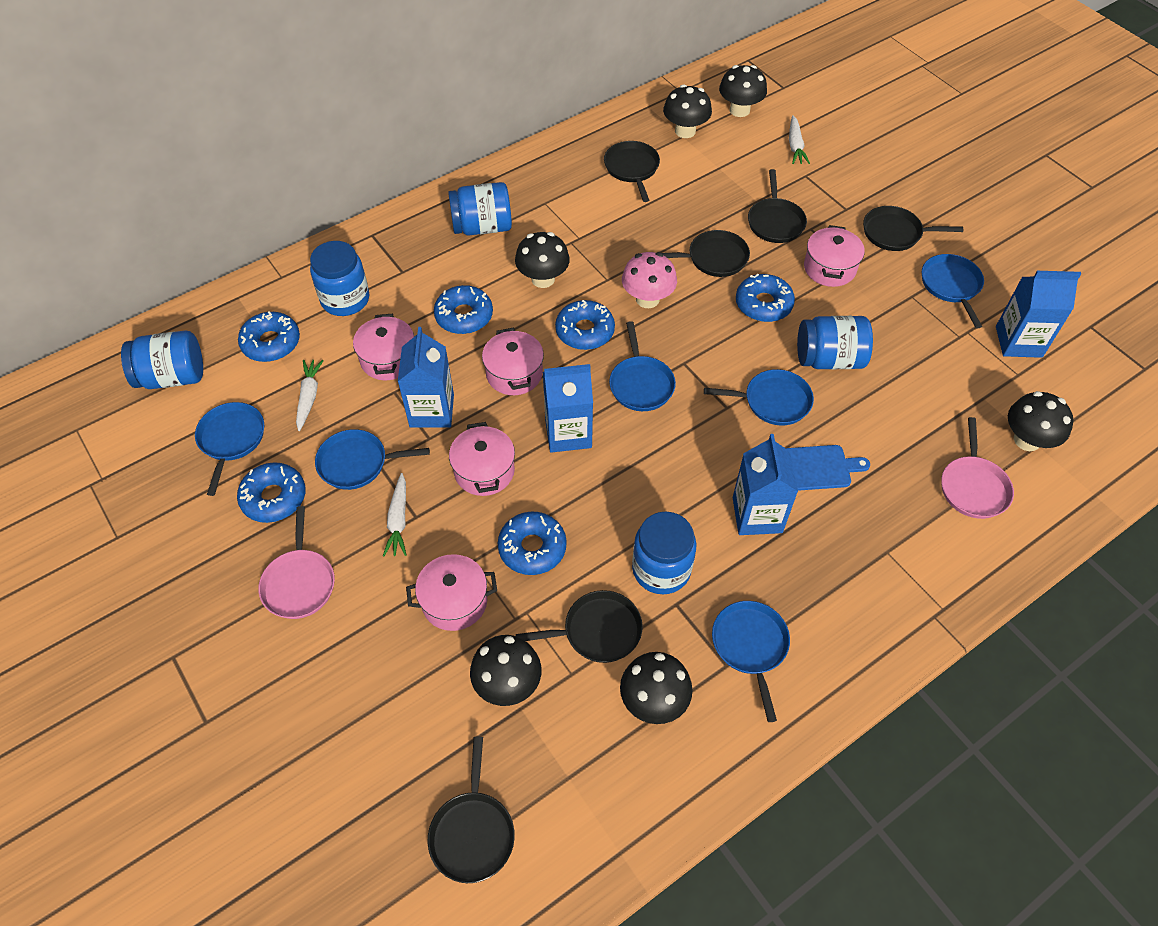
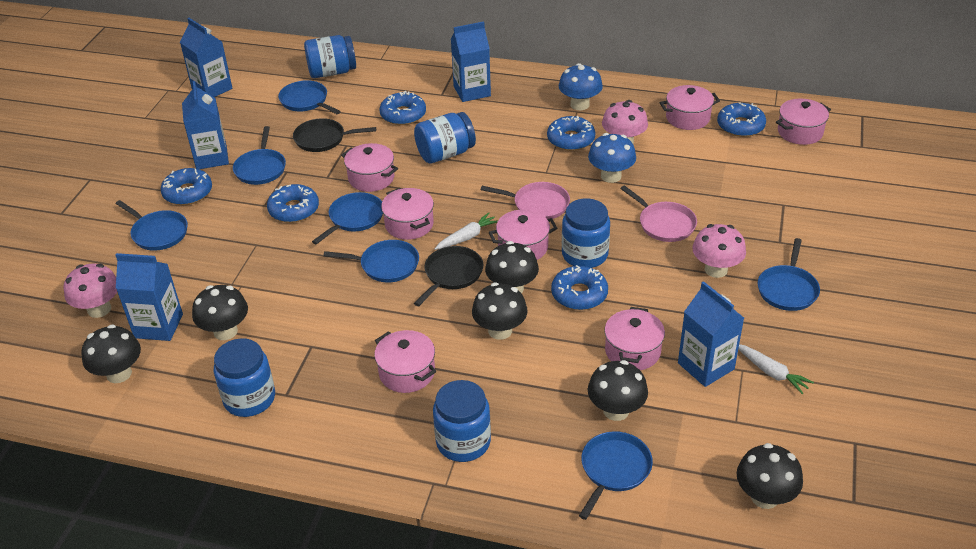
black pan: 6 -> 2
blue carton: 4 -> 5
blue cutting board: 1 -> 0
blue mushroom: 0 -> 2
blue pan: 6 -> 7
pink mushroom: 1 -> 3
pink pot: 5 -> 7
white carrot: 3 -> 2

